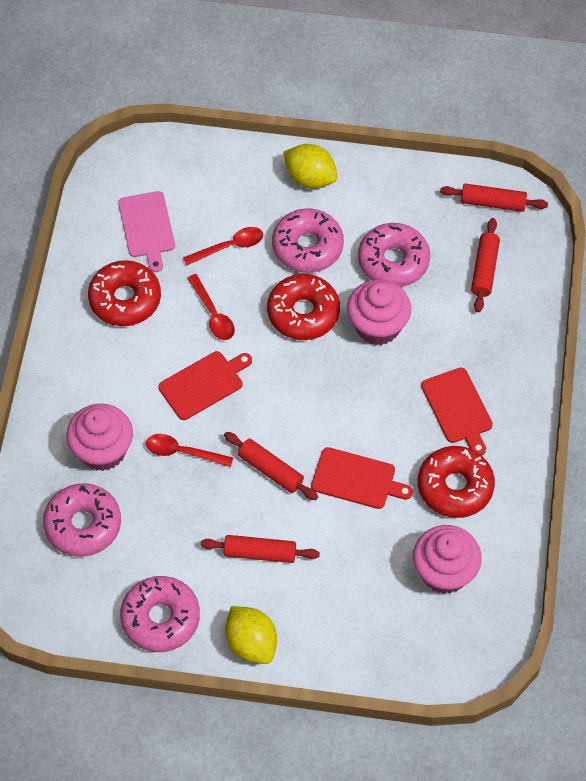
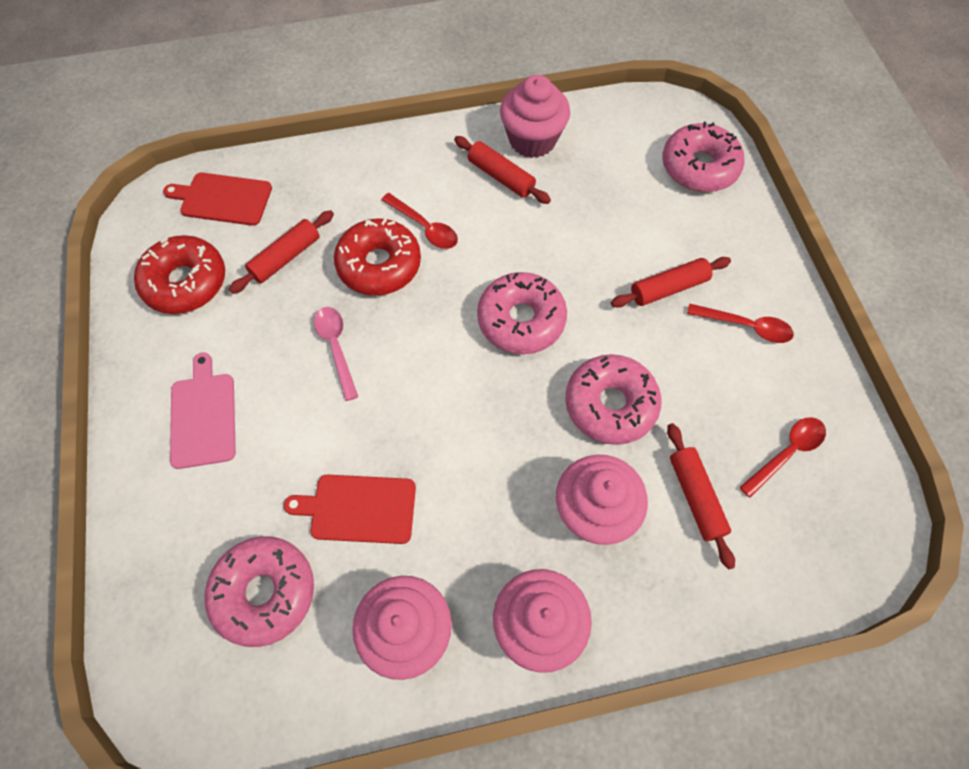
pink cupcake: 3 -> 4
pink spoon: 0 -> 1
red cutting board: 3 -> 2
red donut: 3 -> 2
yellow lemon: 2 -> 0

